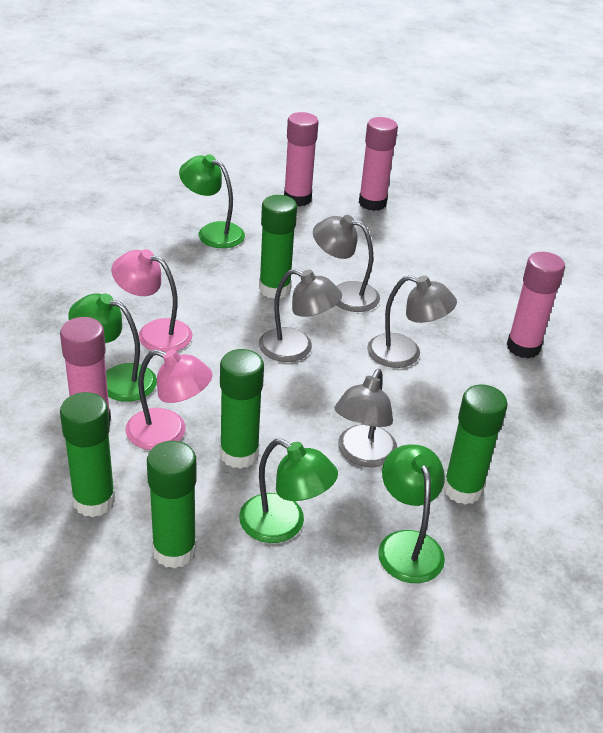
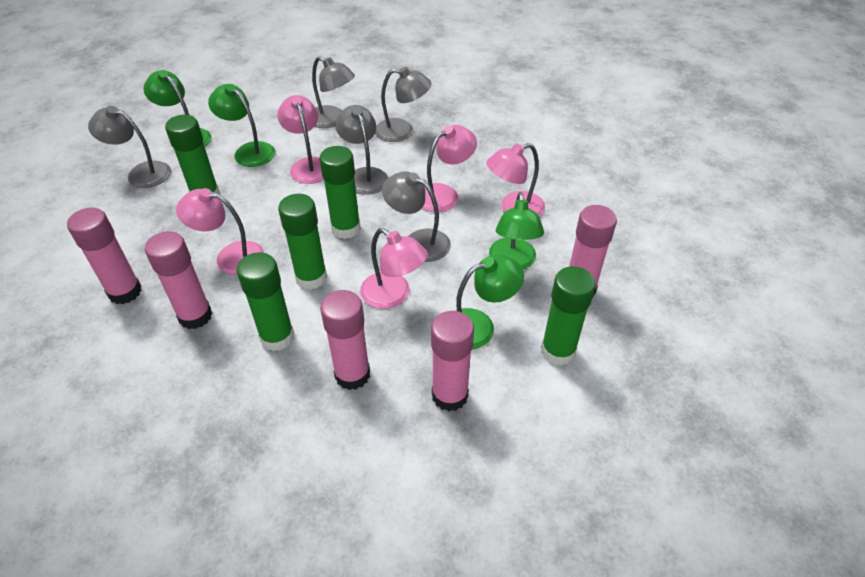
grey lamp: 4 -> 5
pink glue stick: 4 -> 5
pink lamp: 2 -> 5

